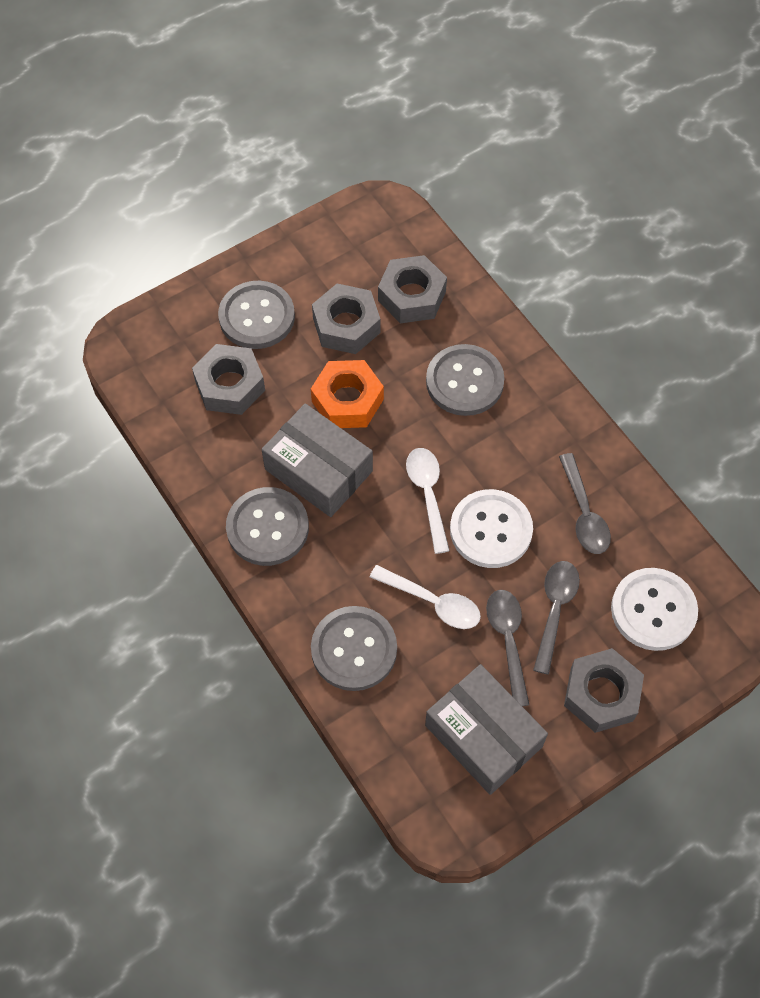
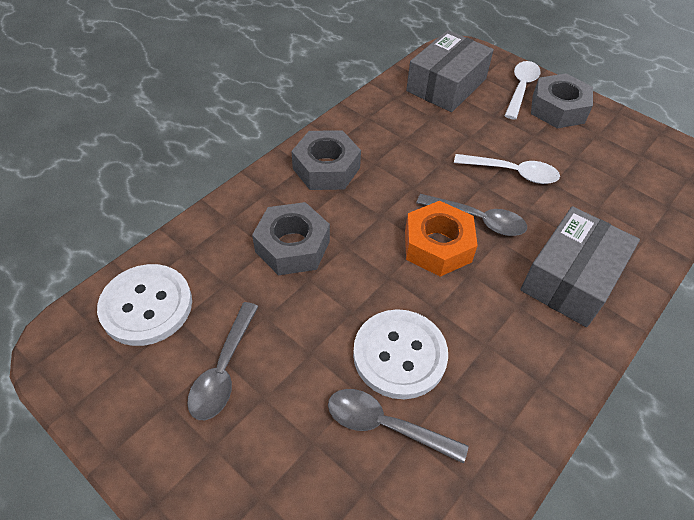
grey button: 4 -> 0
grey nut: 4 -> 3

